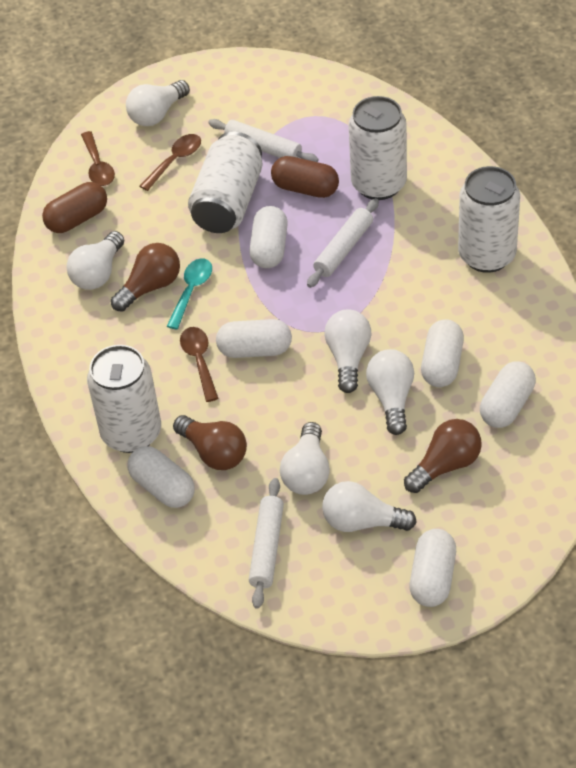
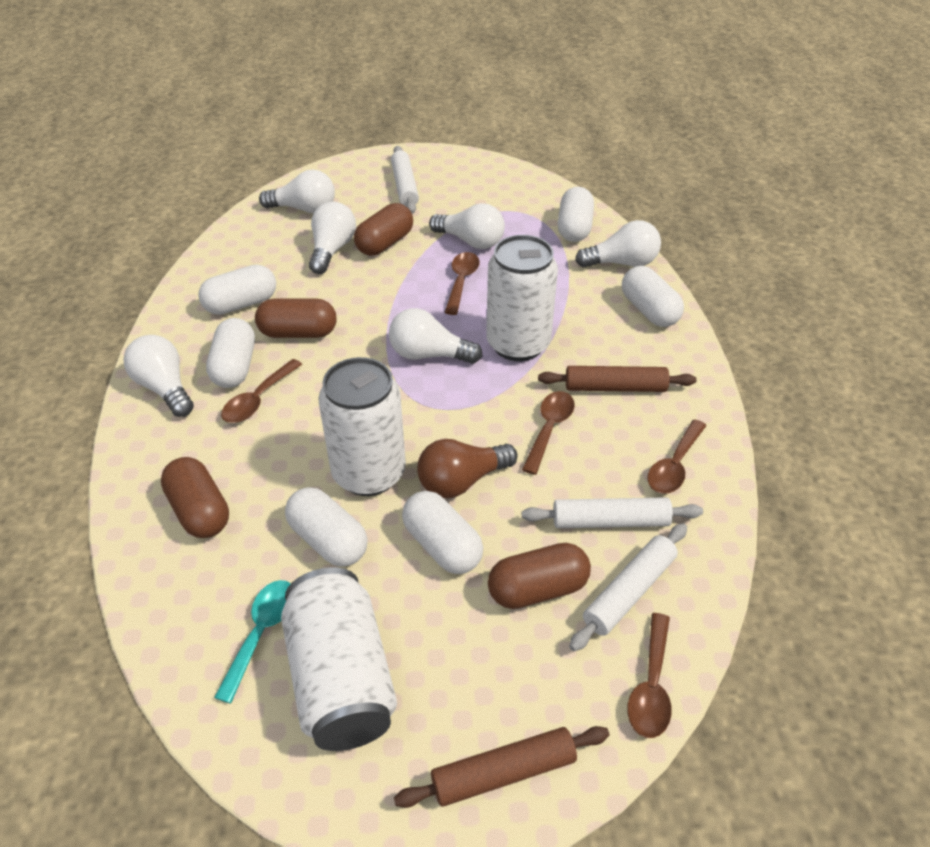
brown capsule: 2 -> 4
brown light bulb: 3 -> 1
brown rolling pin: 0 -> 2
brown spoon: 3 -> 5
white can: 4 -> 3

